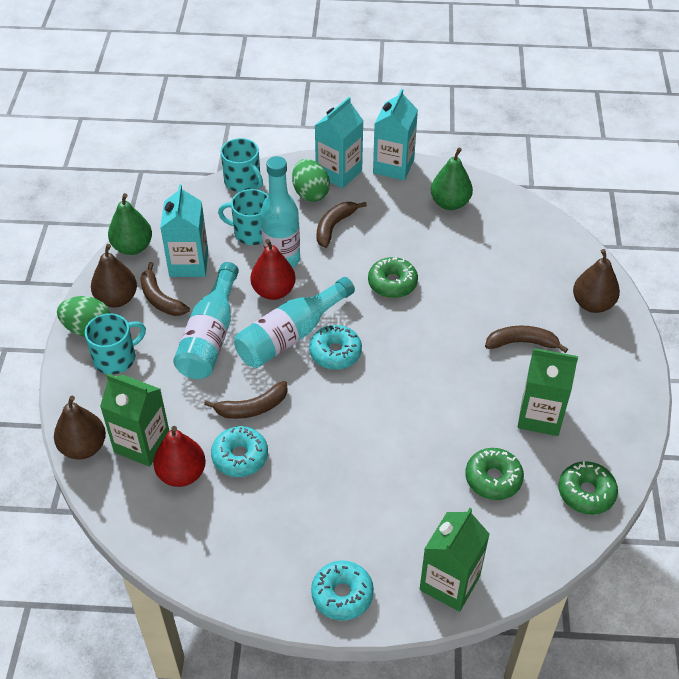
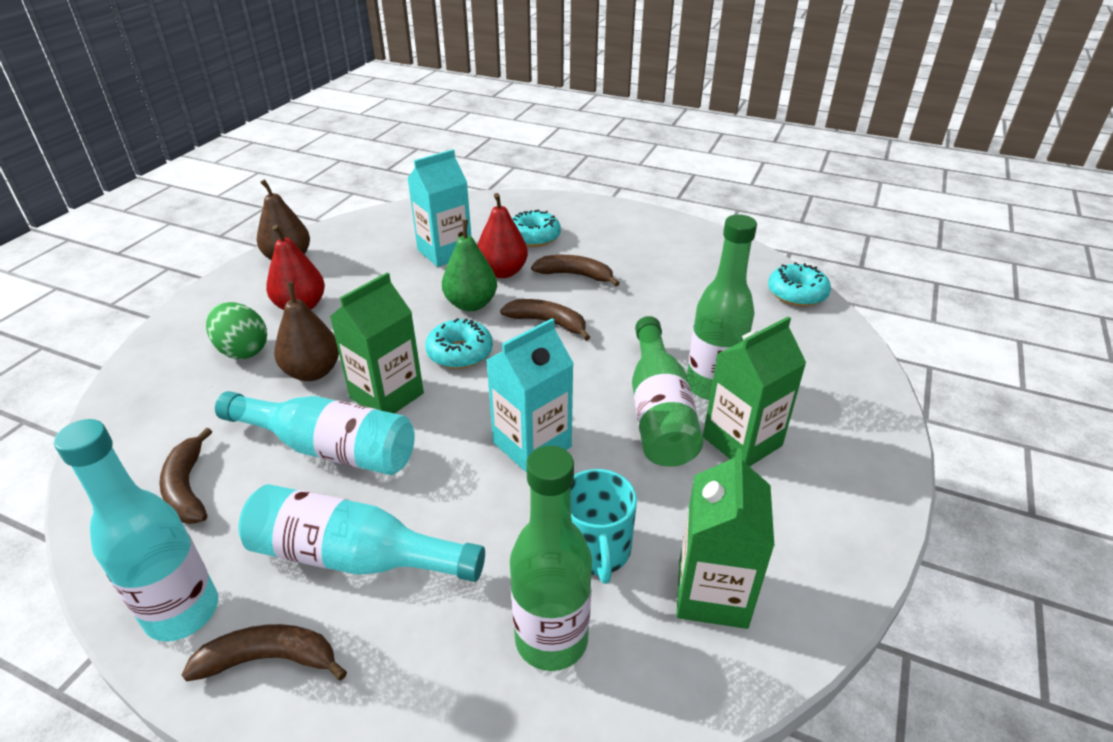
brown pear: 3 -> 2
green bottle: 0 -> 3
green donut: 3 -> 0
green egg: 2 -> 1
green pear: 2 -> 1
turquoise carton: 3 -> 2
turquoise mug: 3 -> 1

